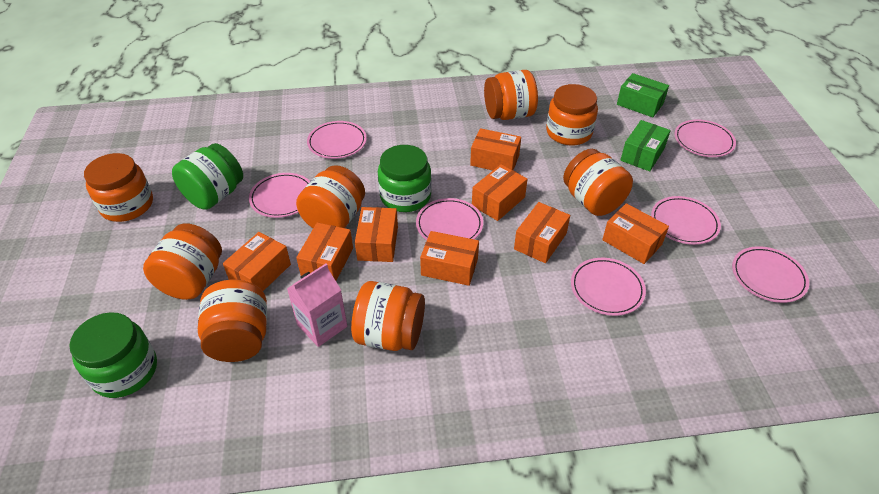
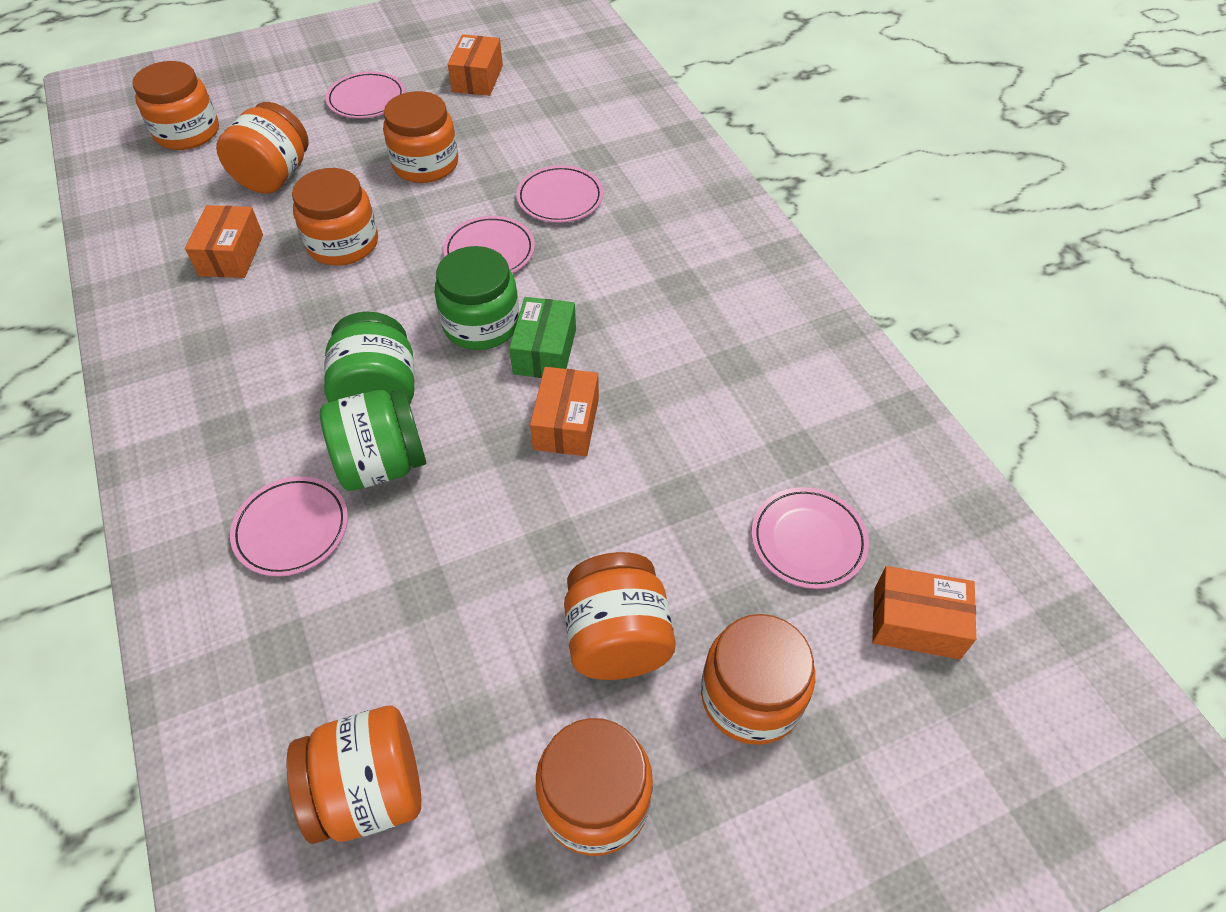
green box: 2 -> 1
orange box: 8 -> 4
pink carton: 1 -> 0
pink plate: 7 -> 5

